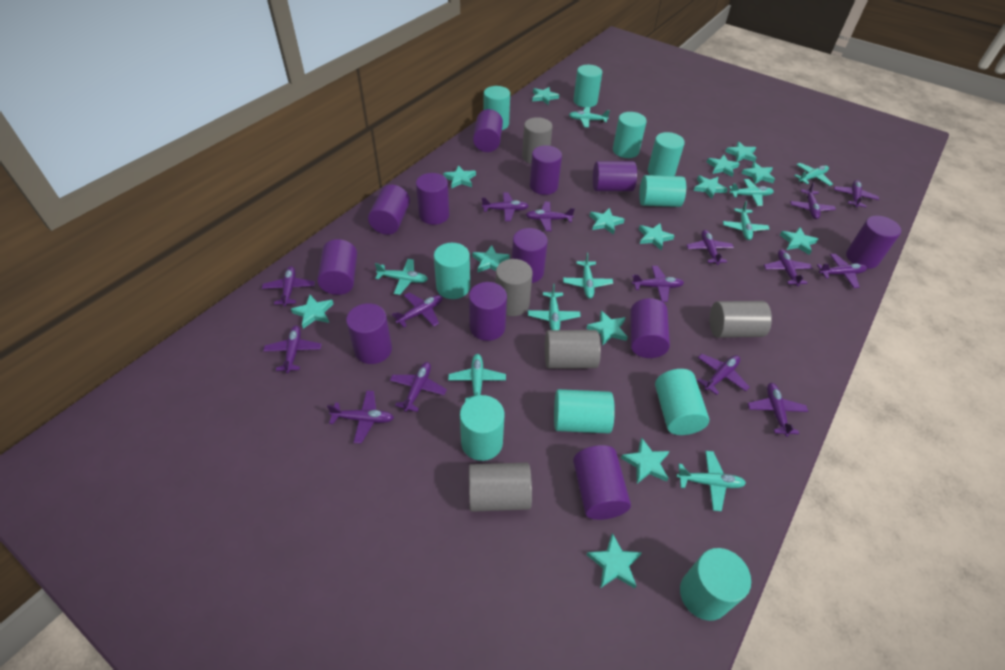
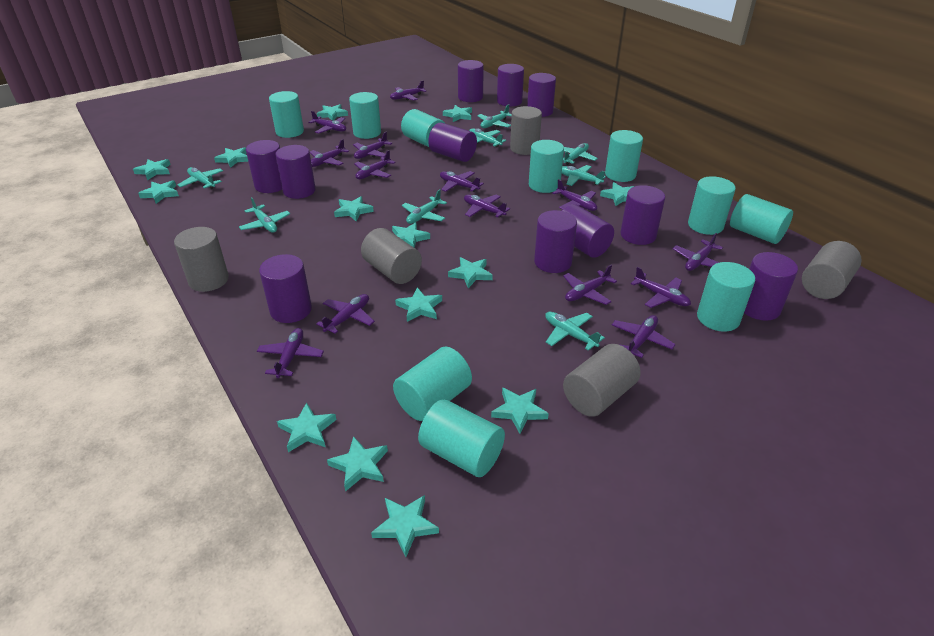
purple cylinder: 12 -> 11
purple plane: 15 -> 14
turquoise plane: 9 -> 8

